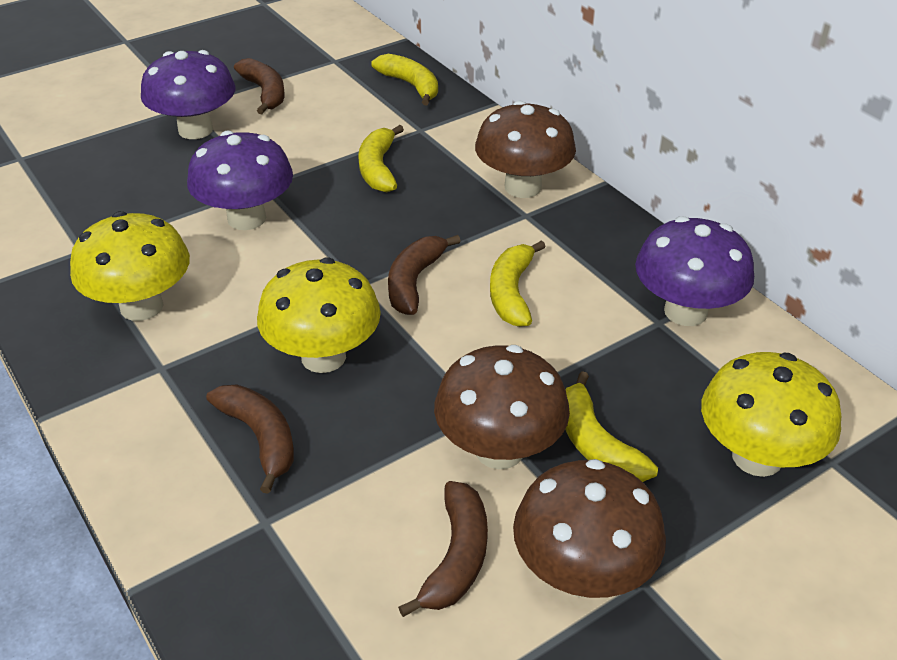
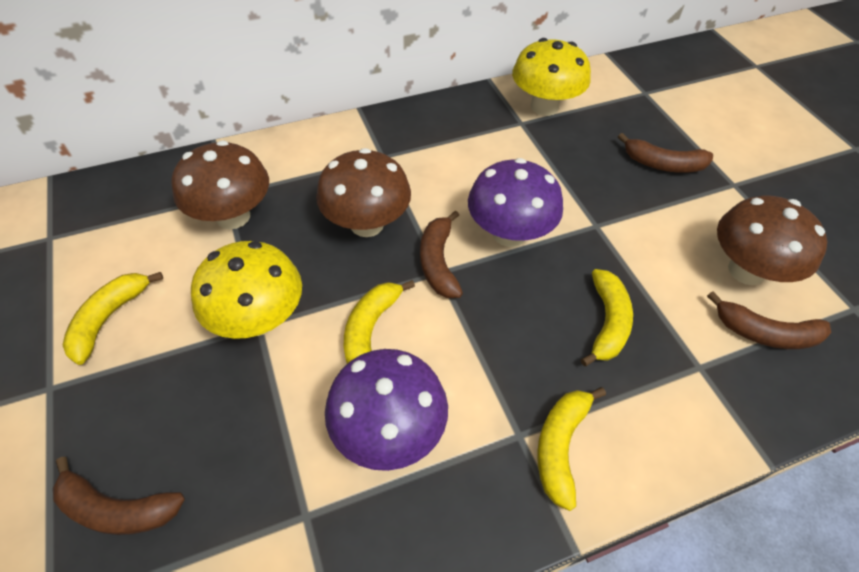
purple mushroom: 3 -> 2
yellow mushroom: 3 -> 2

